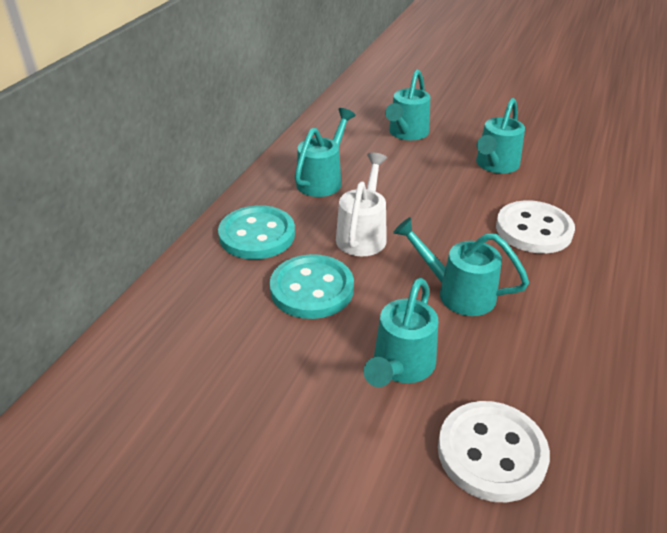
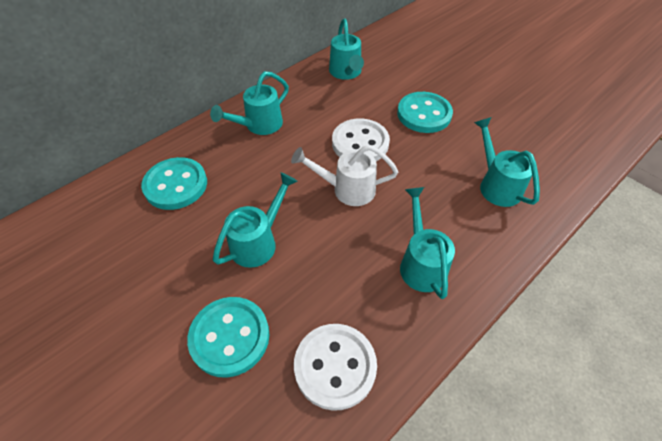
turquoise button: 2 -> 3

